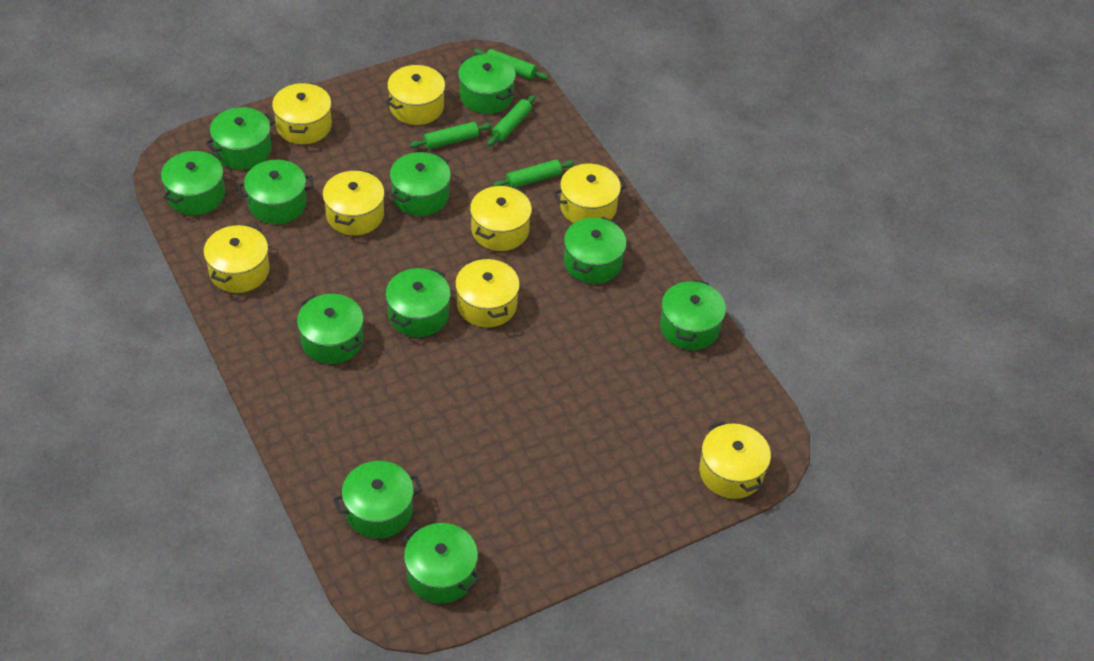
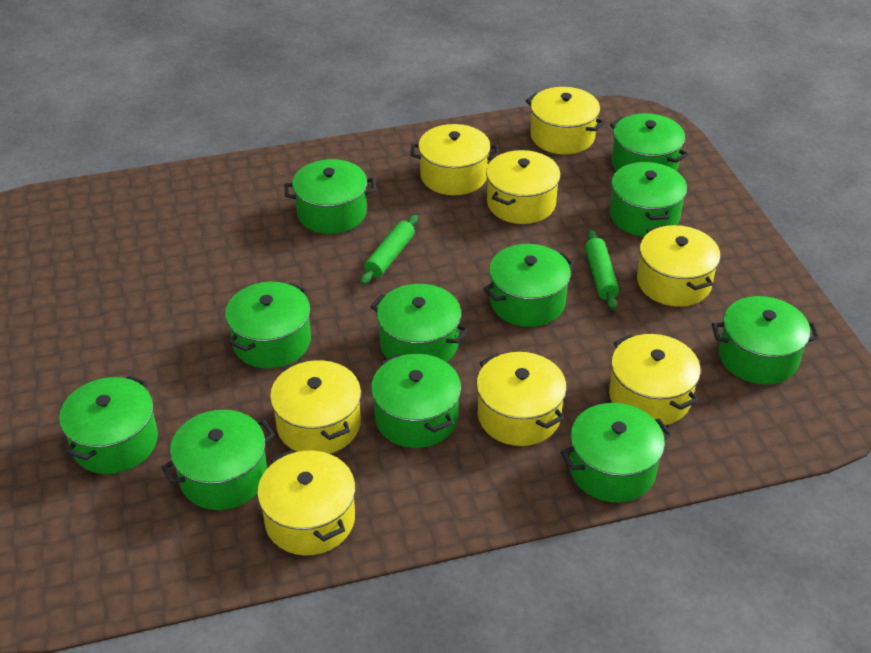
green rolling pin: 4 -> 2

